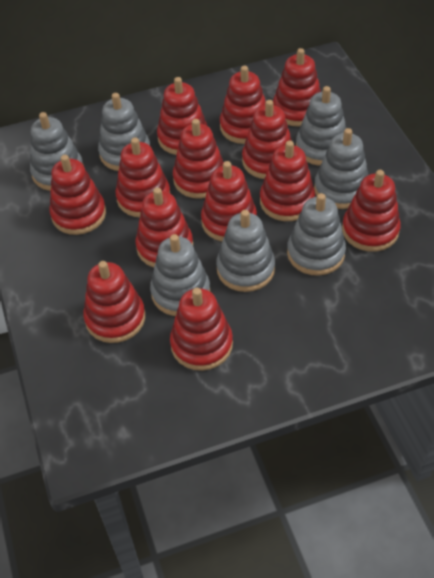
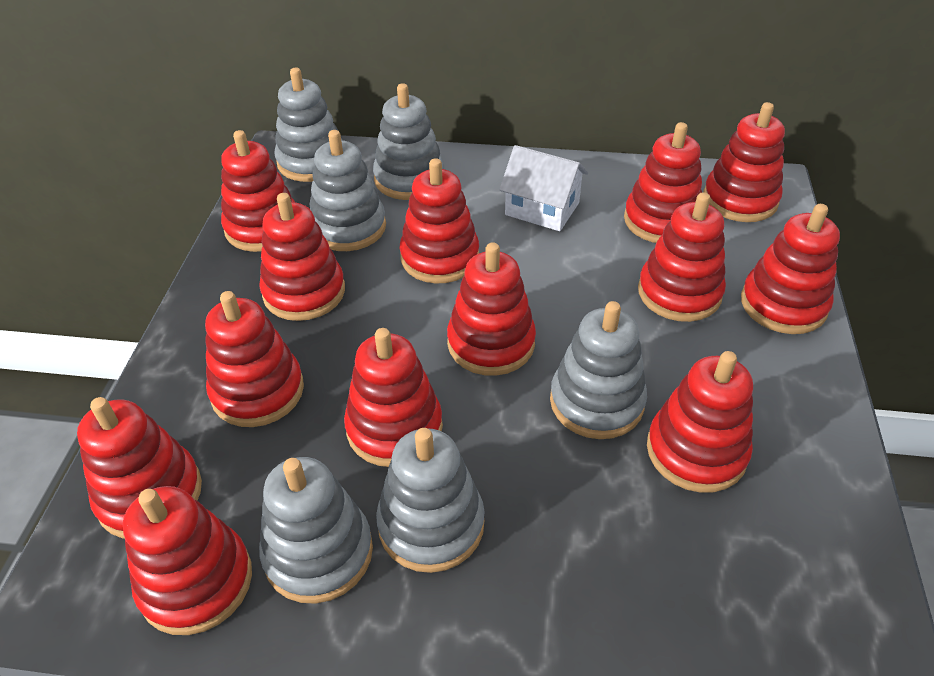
grey stacking toy: 7 -> 6
white house: 0 -> 1

